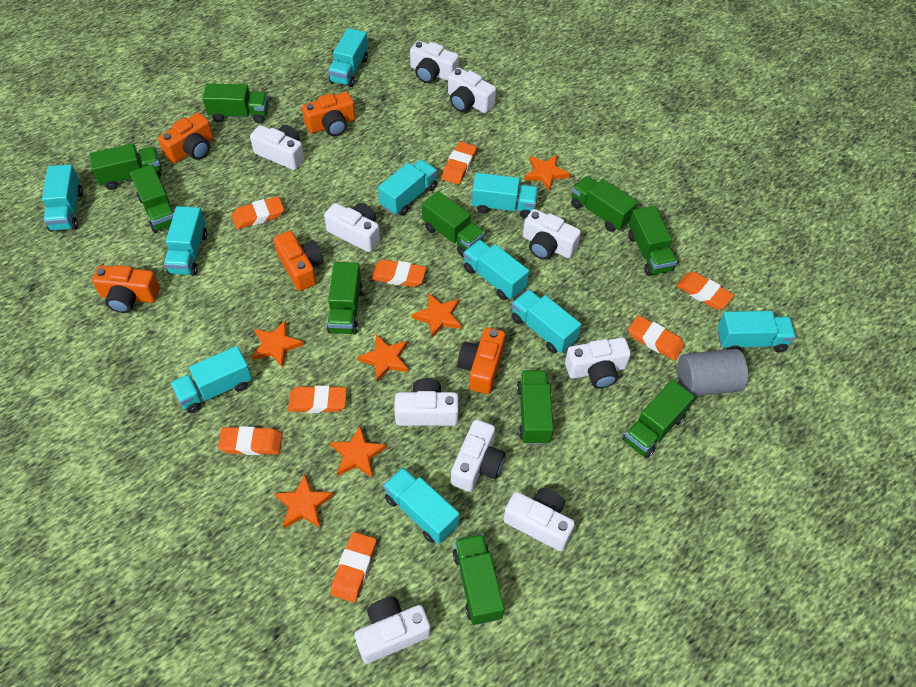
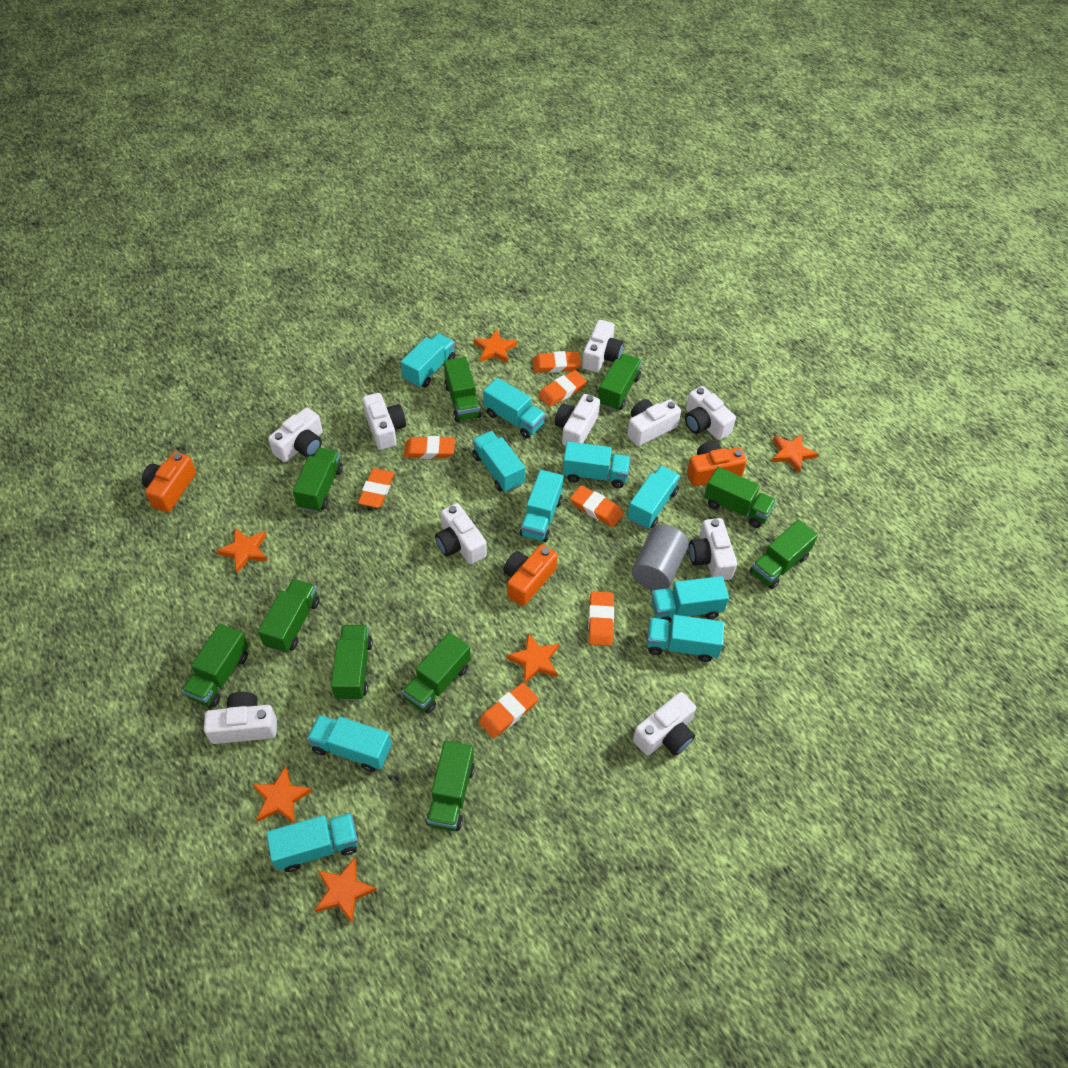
orange camera: 5 -> 3
orange eraser: 8 -> 7

